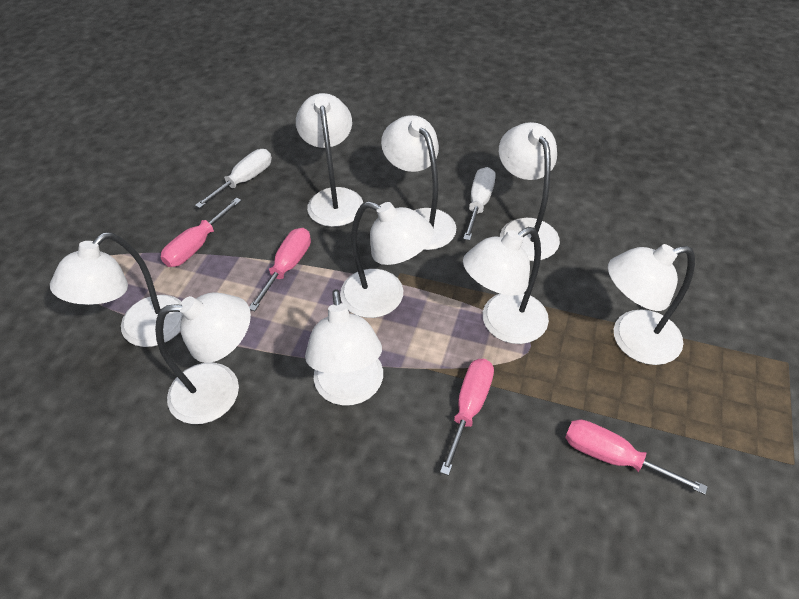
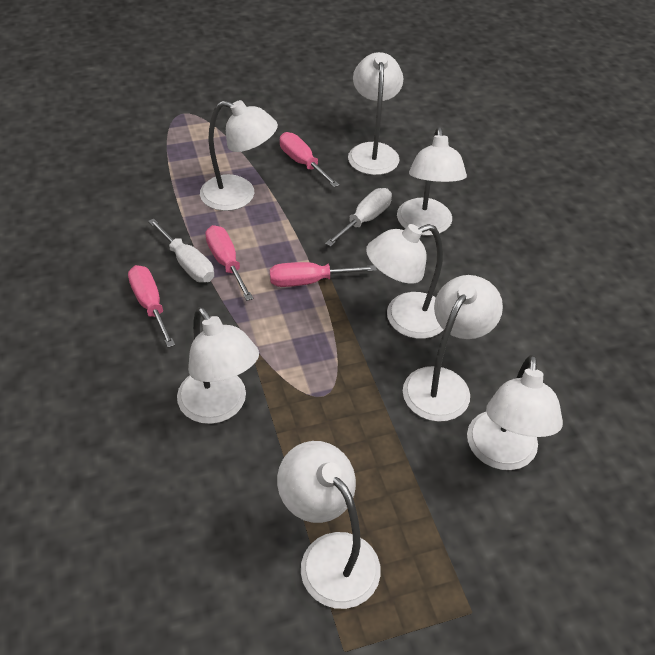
white lamp: 9 -> 8

